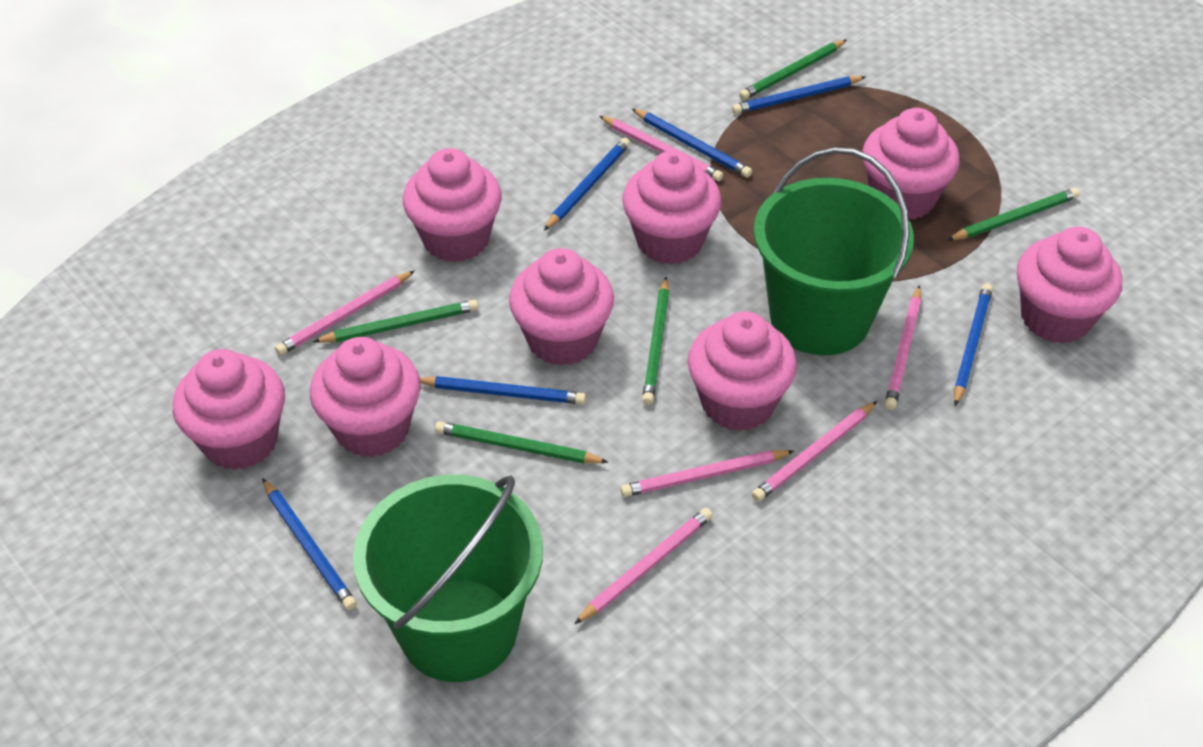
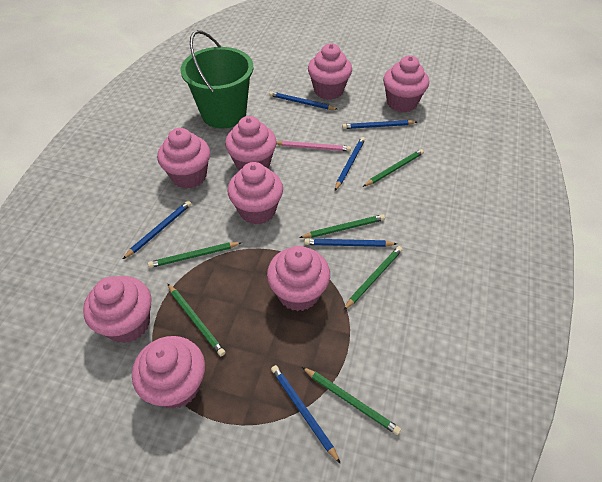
green bucket: 2 -> 1
green pencil: 5 -> 6
pink pencil: 6 -> 1

